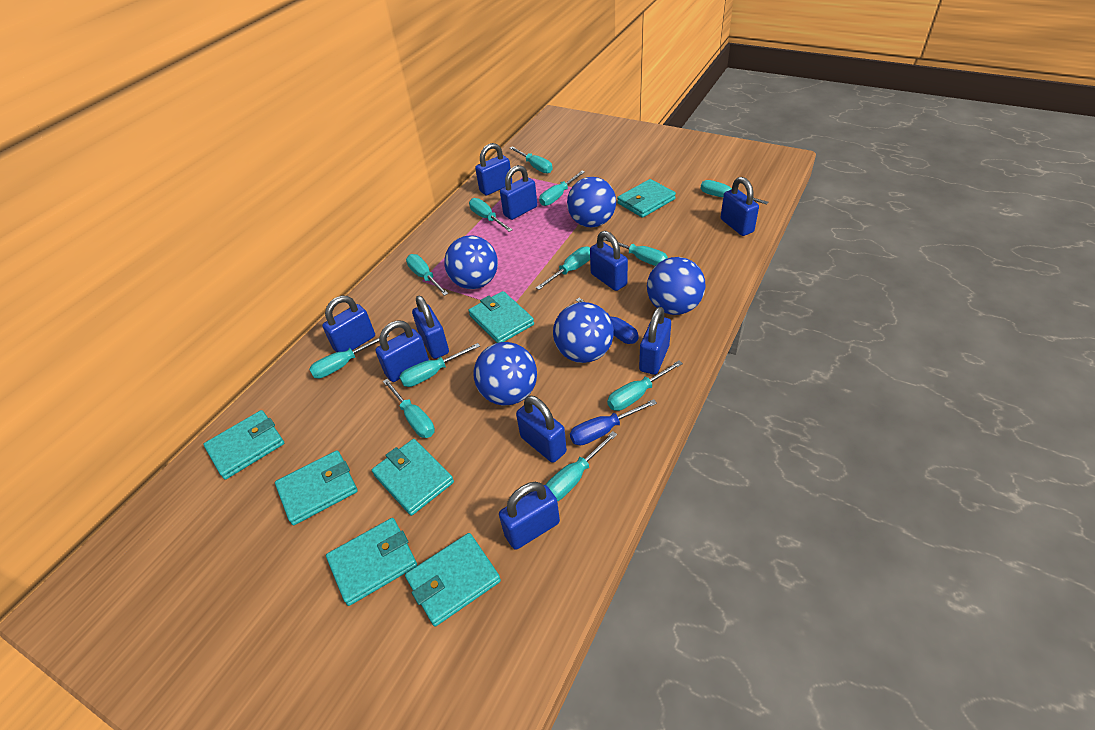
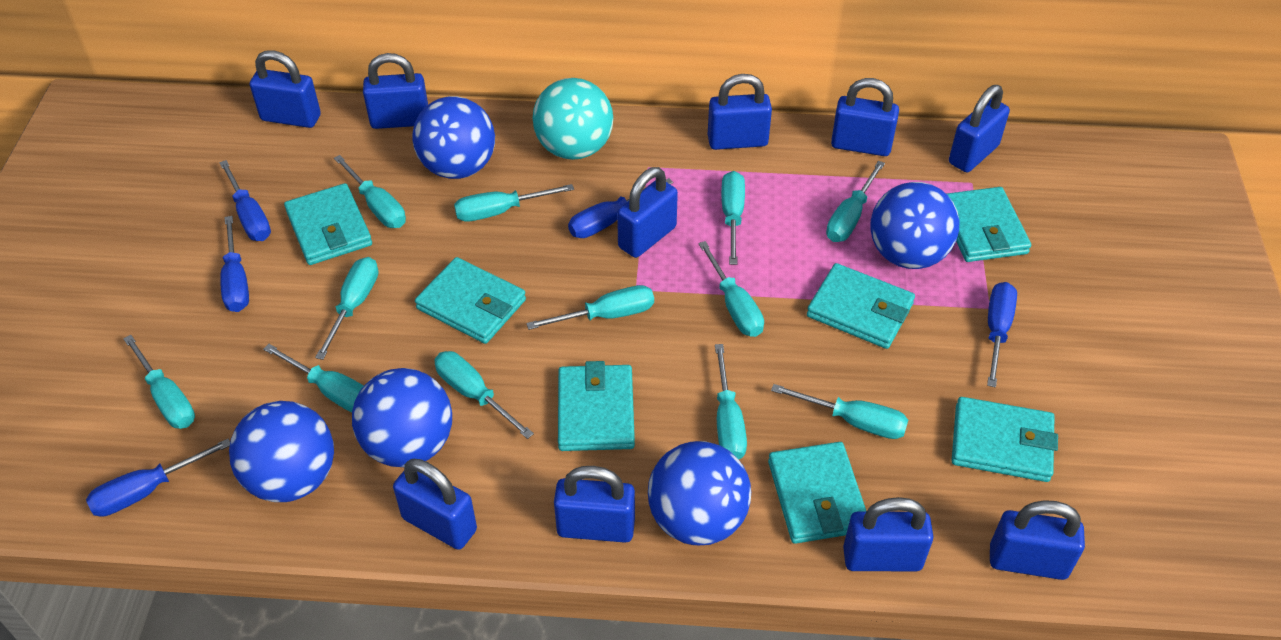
blue screwdriver: 2 -> 5
turquoise ball: 0 -> 1

